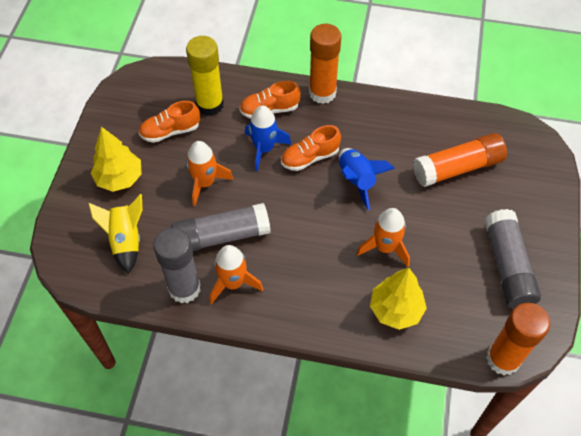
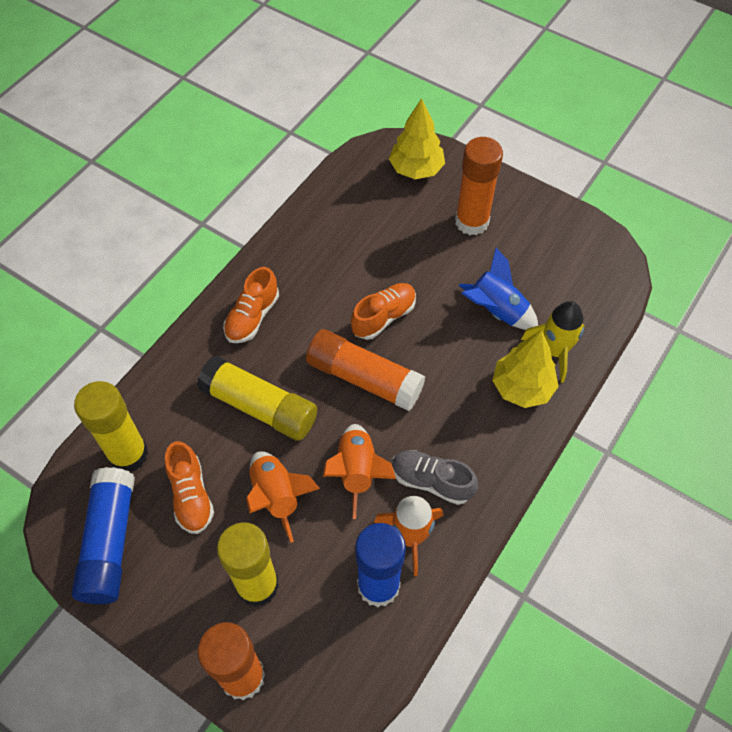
blue glue stick: 0 -> 2
blue rocket: 2 -> 1
grey glue stick: 3 -> 0
grey shoe: 0 -> 1
yellow glue stick: 1 -> 3

